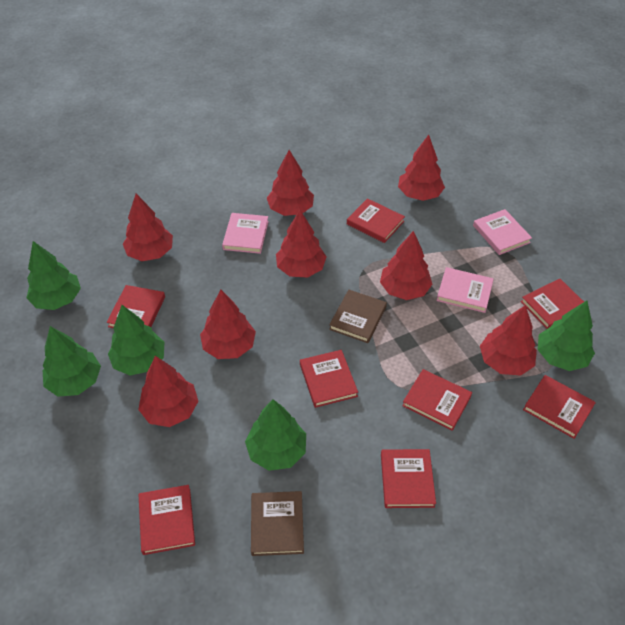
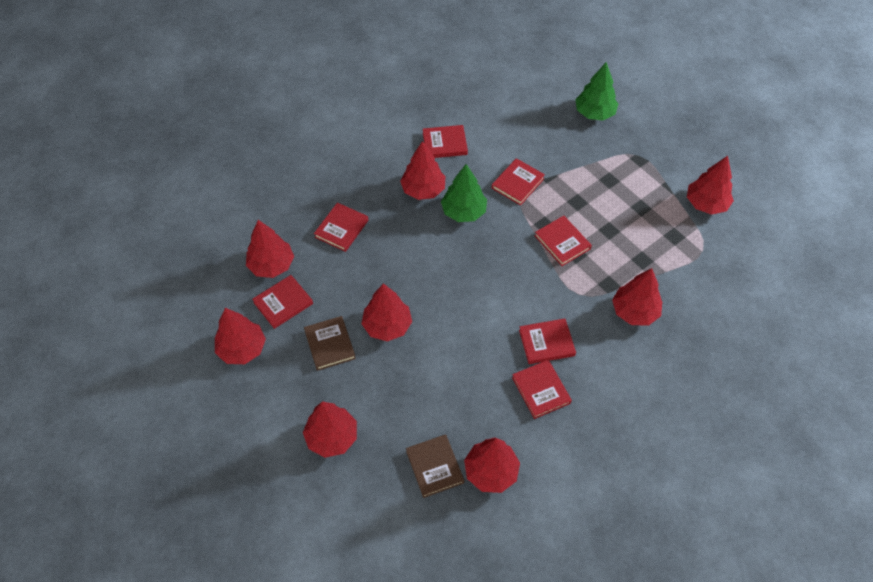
green tree: 5 -> 2
pink book: 3 -> 0
red book: 8 -> 7

